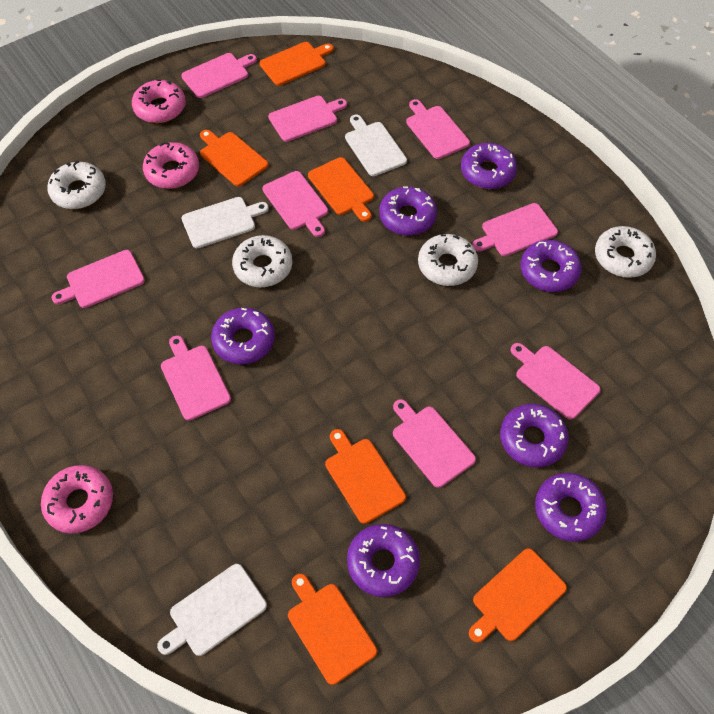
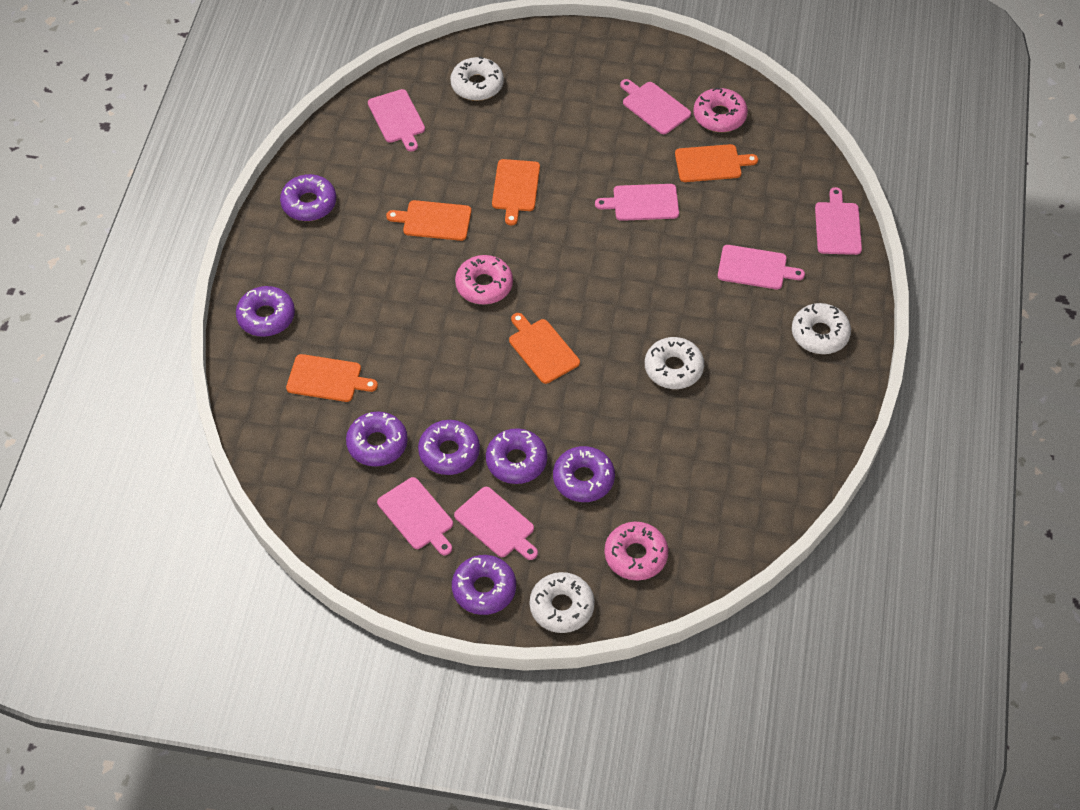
orange cutting board: 6 -> 5
pink cutting board: 9 -> 7
white cutting board: 3 -> 0

